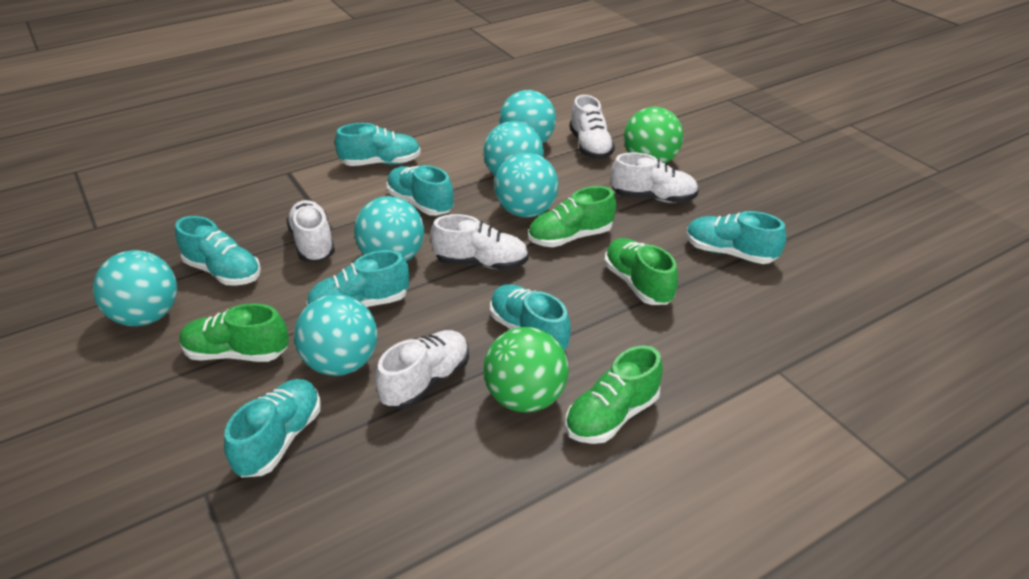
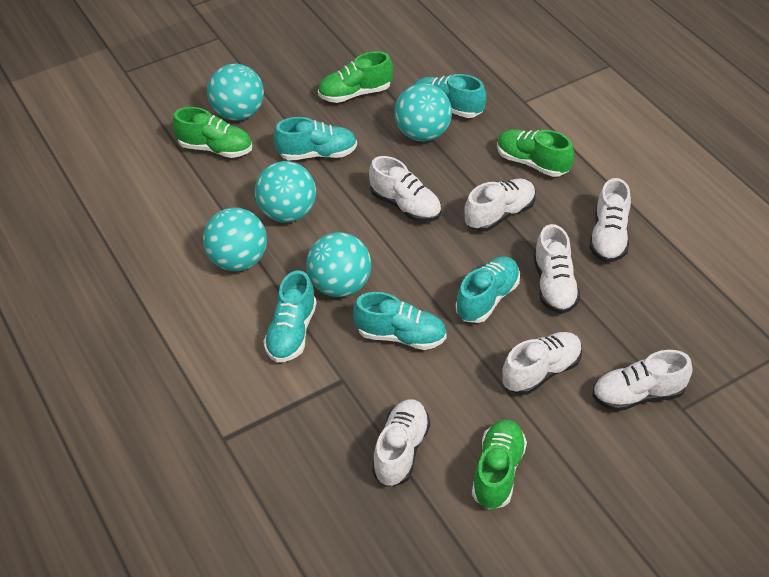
green ball: 2 -> 0
turquoise ball: 6 -> 5
turquoise shoe: 7 -> 5
white shoe: 5 -> 7

